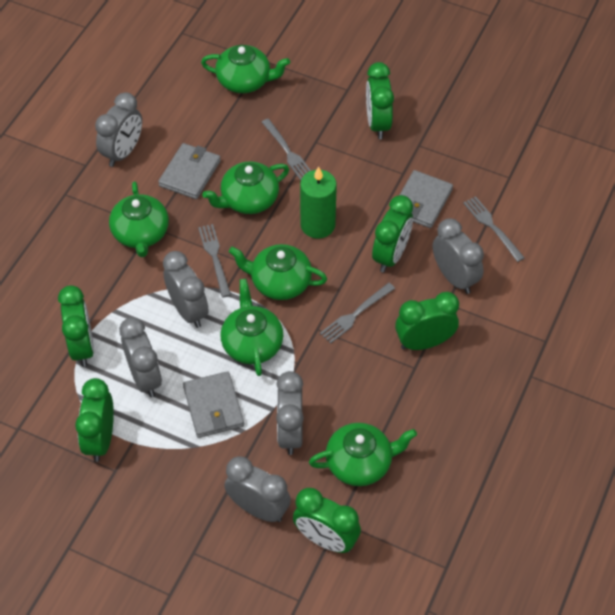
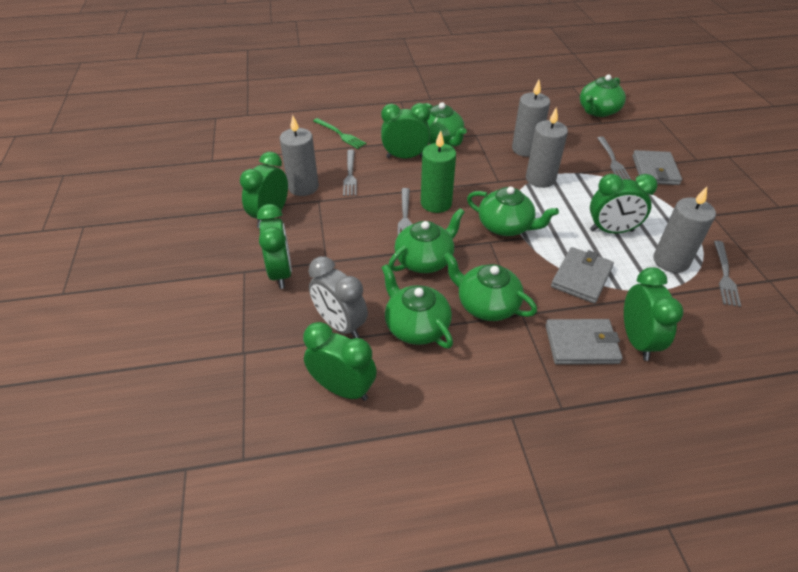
green fork: 0 -> 1
grey candle: 0 -> 4
grey clock: 6 -> 1

